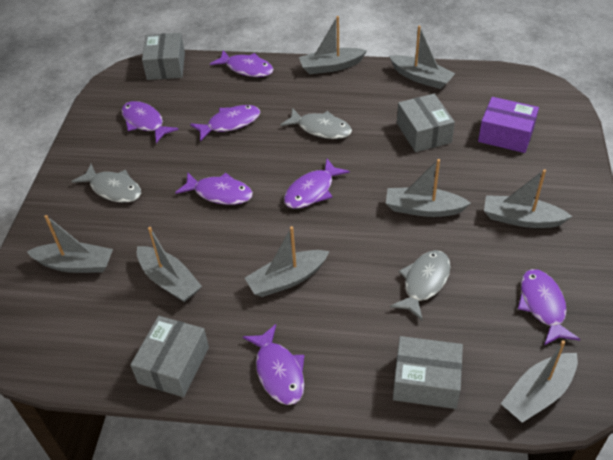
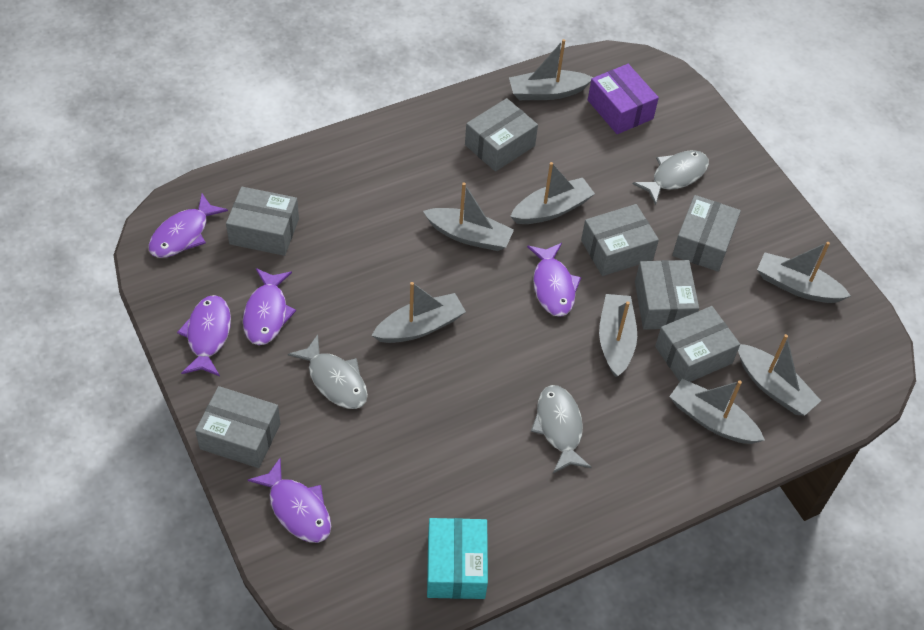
grey box: 4 -> 7
purple fish: 7 -> 5
turquoise box: 0 -> 1

